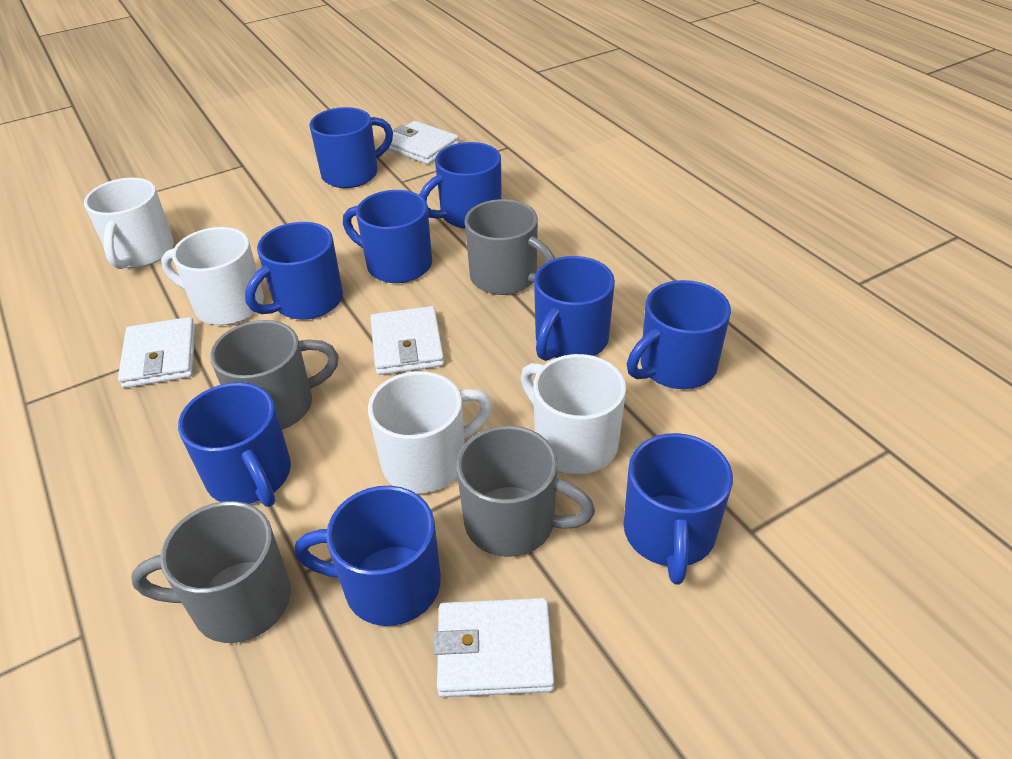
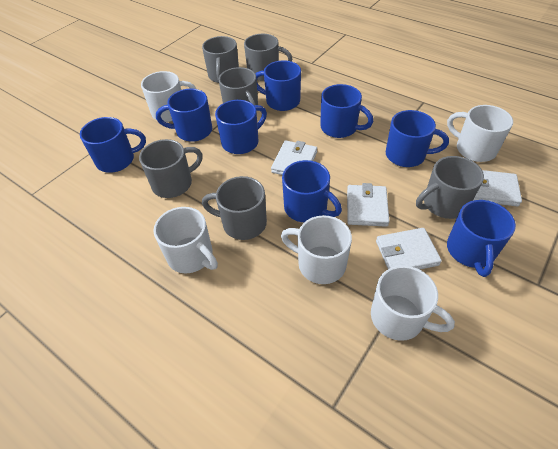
blue mug: 9 -> 8
grey mug: 4 -> 6
white mug: 4 -> 5

